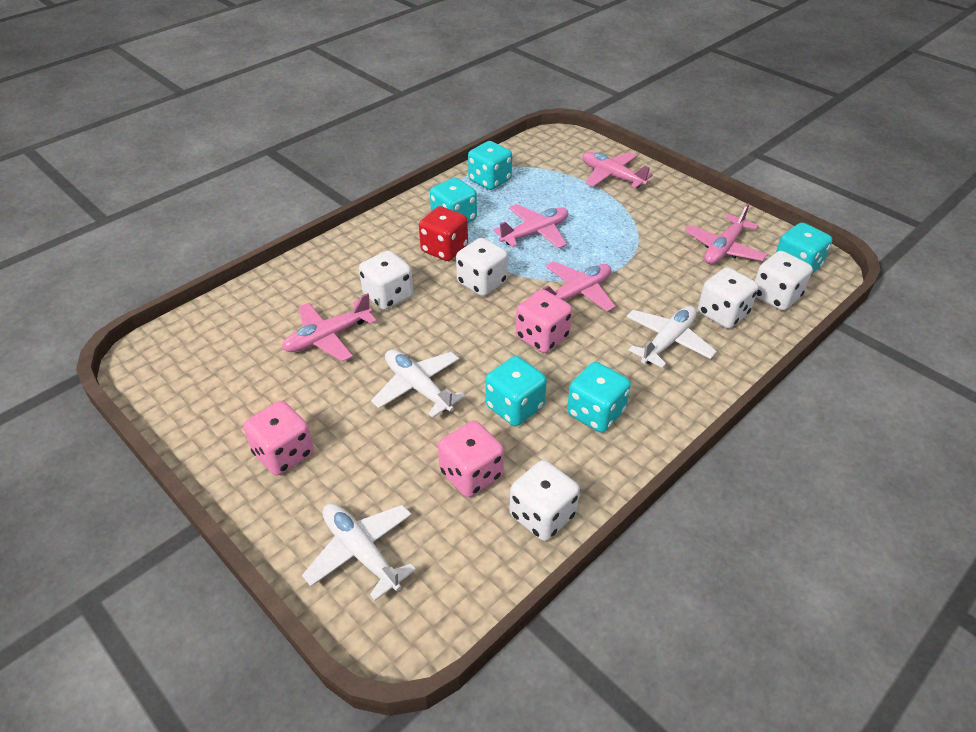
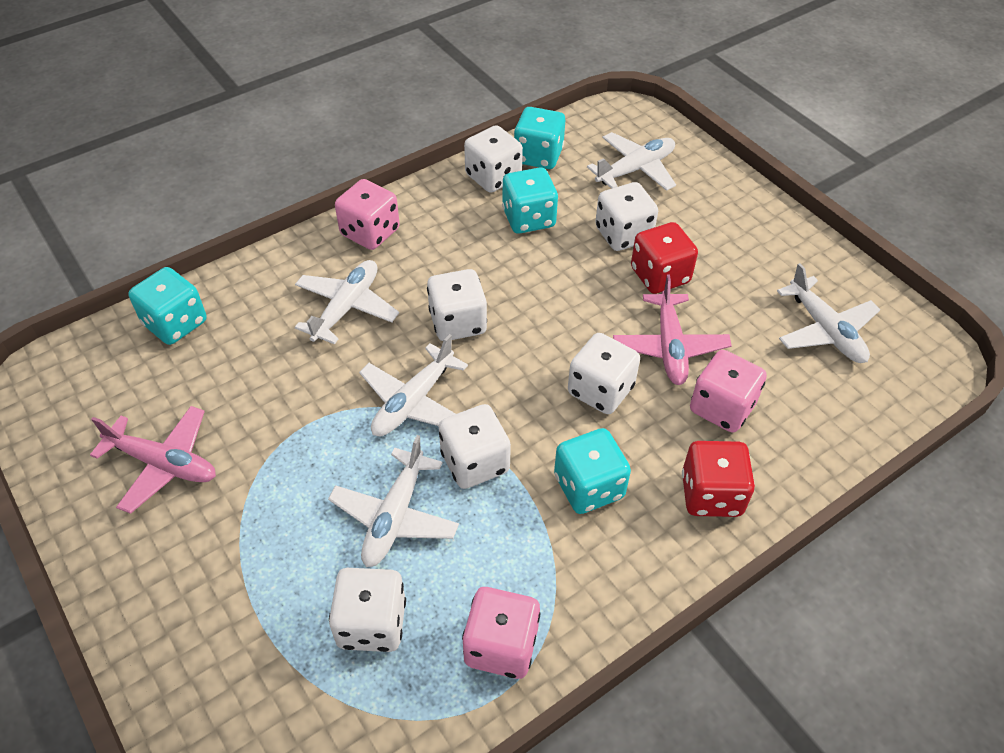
pink plane: 5 -> 2
red dice: 1 -> 2
turquoise dice: 5 -> 4
white dice: 5 -> 6
white plane: 3 -> 5

